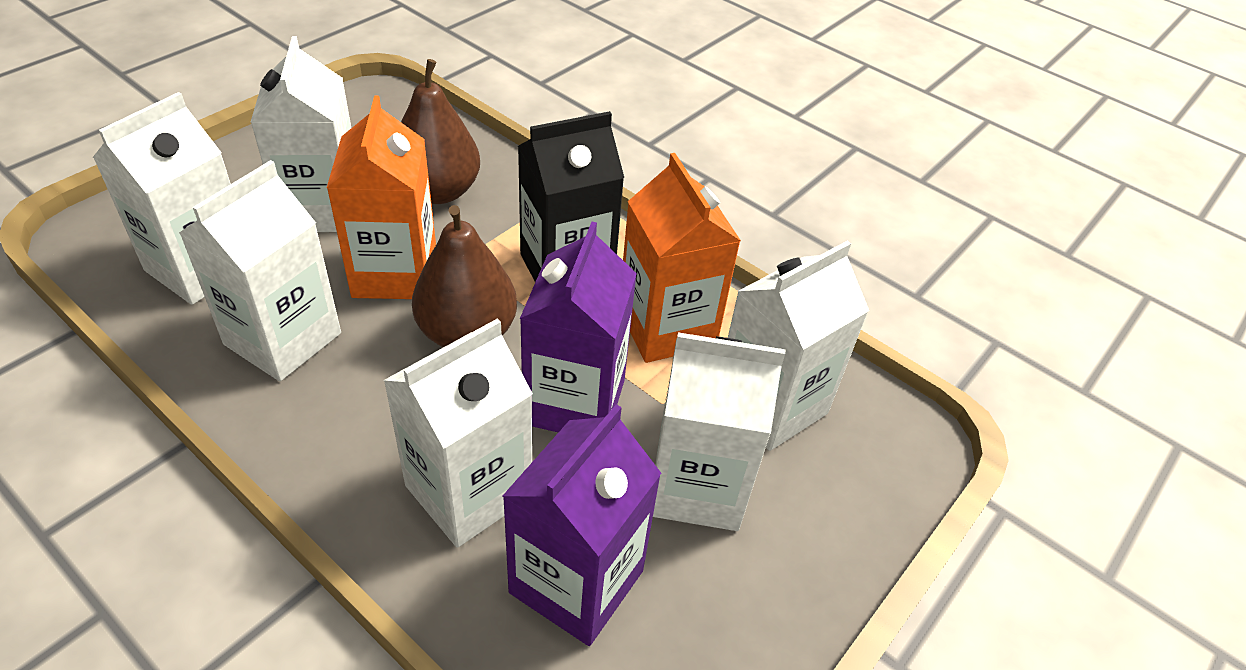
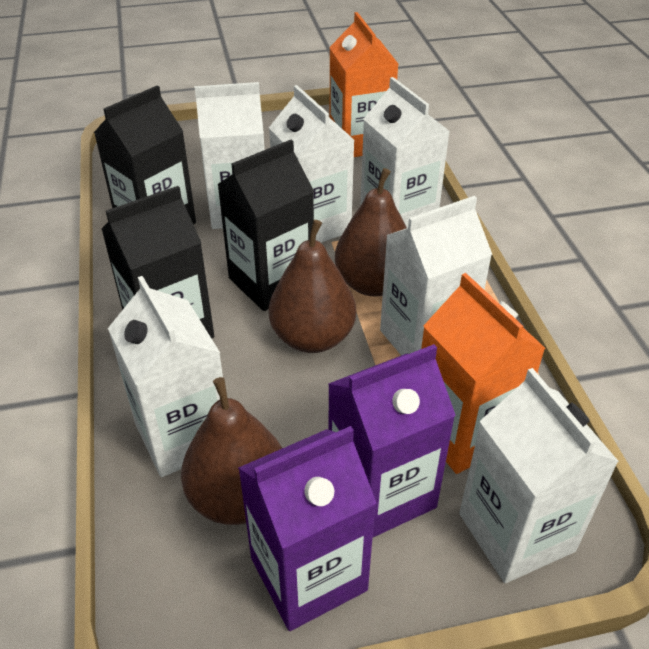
black carton: 1 -> 3
brown pear: 2 -> 3

